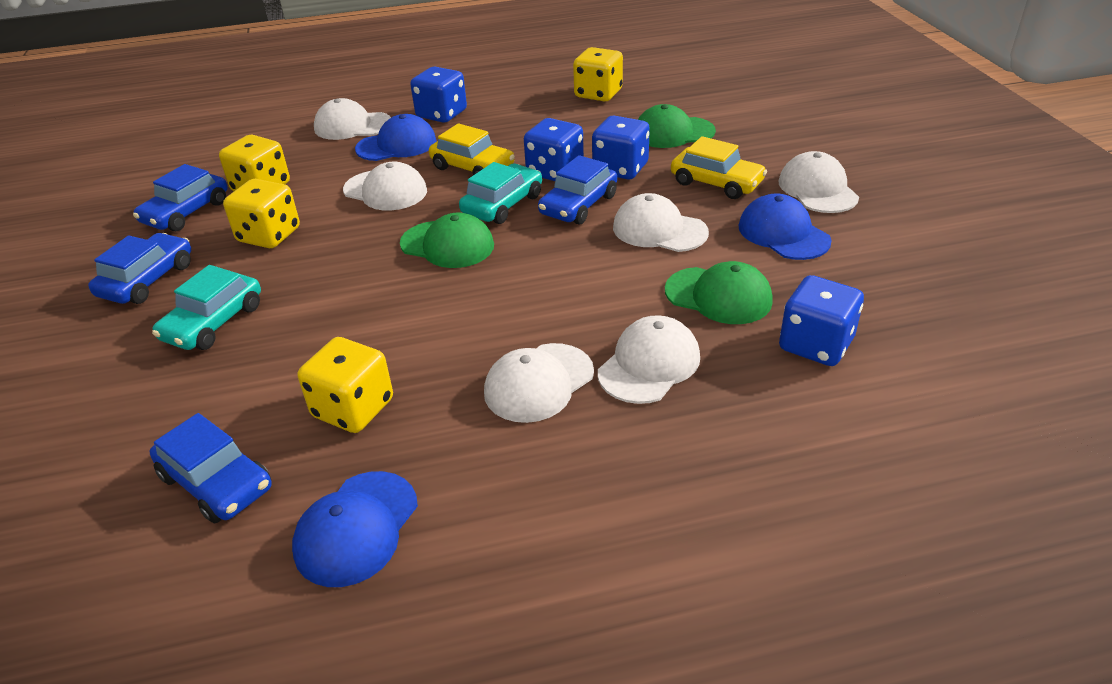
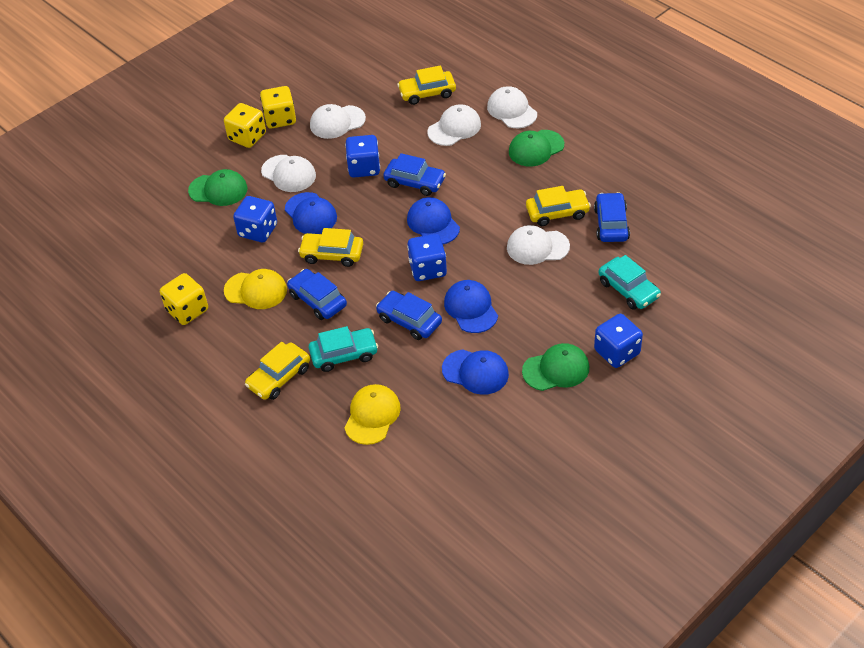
blue cap: 3 -> 4
white cap: 6 -> 5
yellow cap: 0 -> 2
yellow car: 2 -> 4
yellow dice: 4 -> 3

